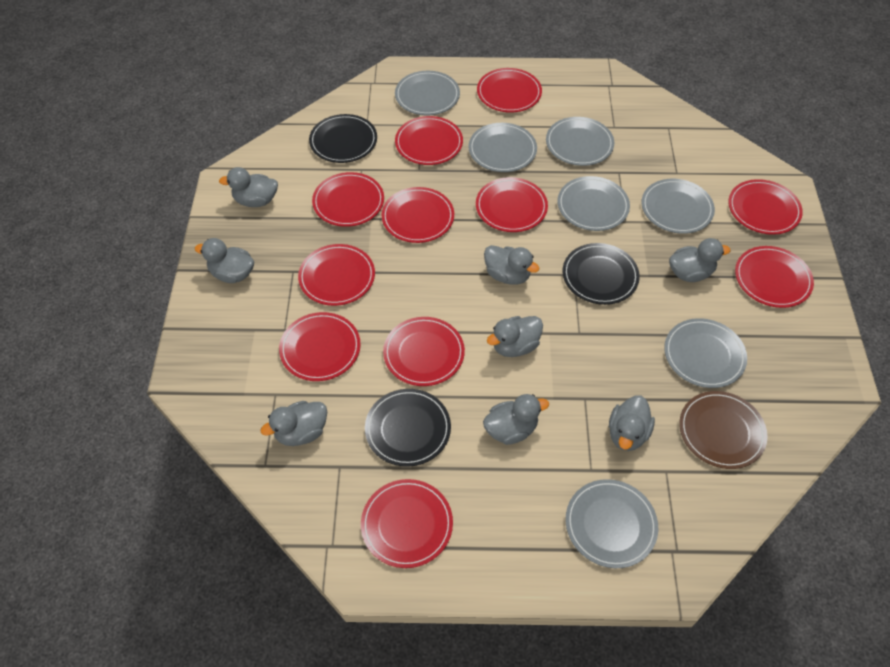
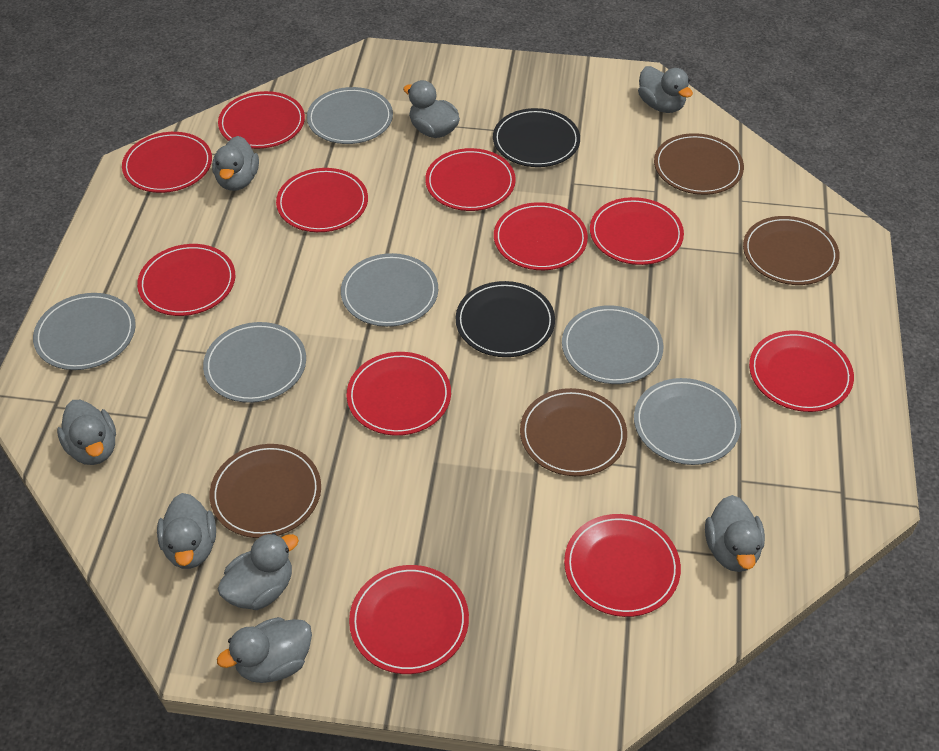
black plate: 3 -> 2
brown plate: 1 -> 4
grey plate: 7 -> 6

